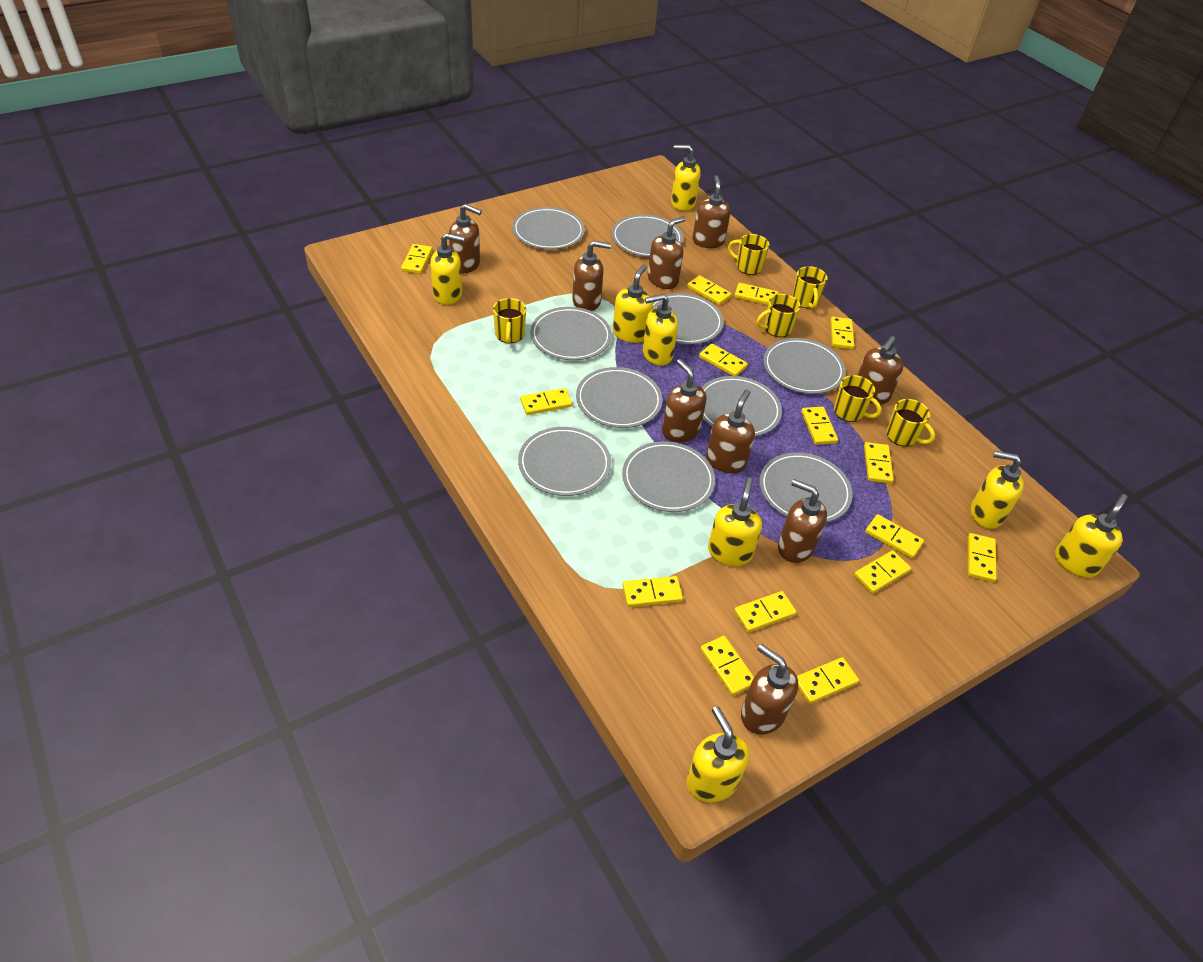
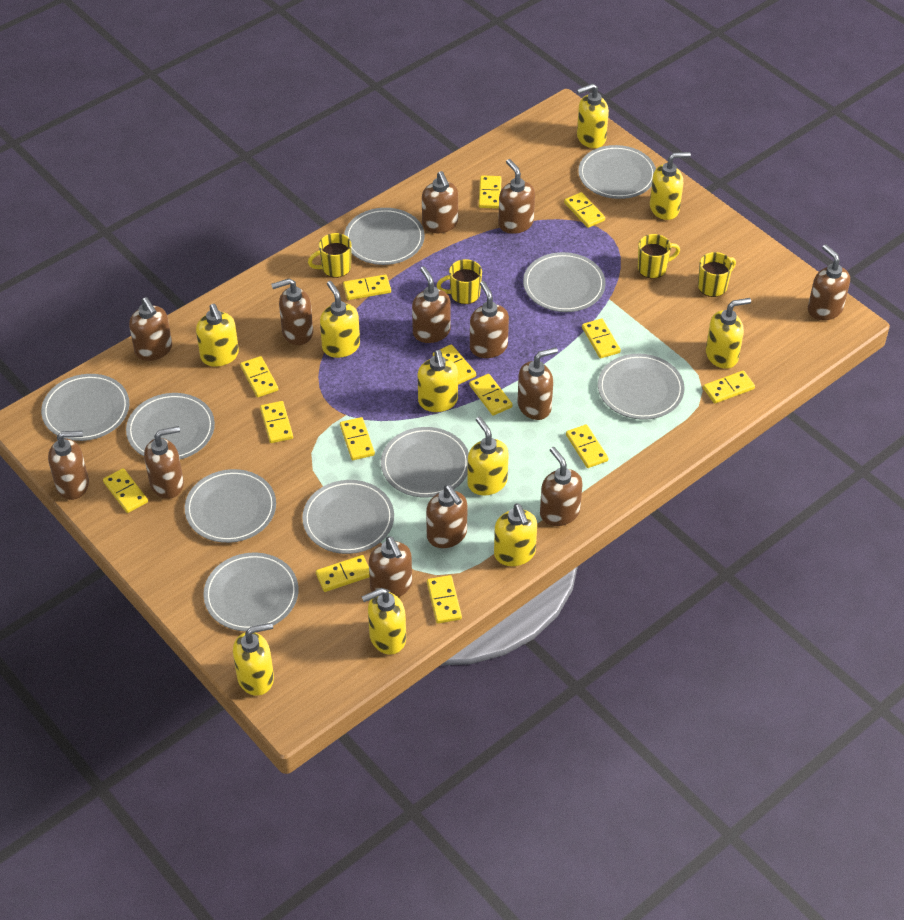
brown soap dispenser: 9 -> 13
yellow domino: 15 -> 14
yellow mug: 6 -> 4
yellow soap dispenser: 8 -> 10

